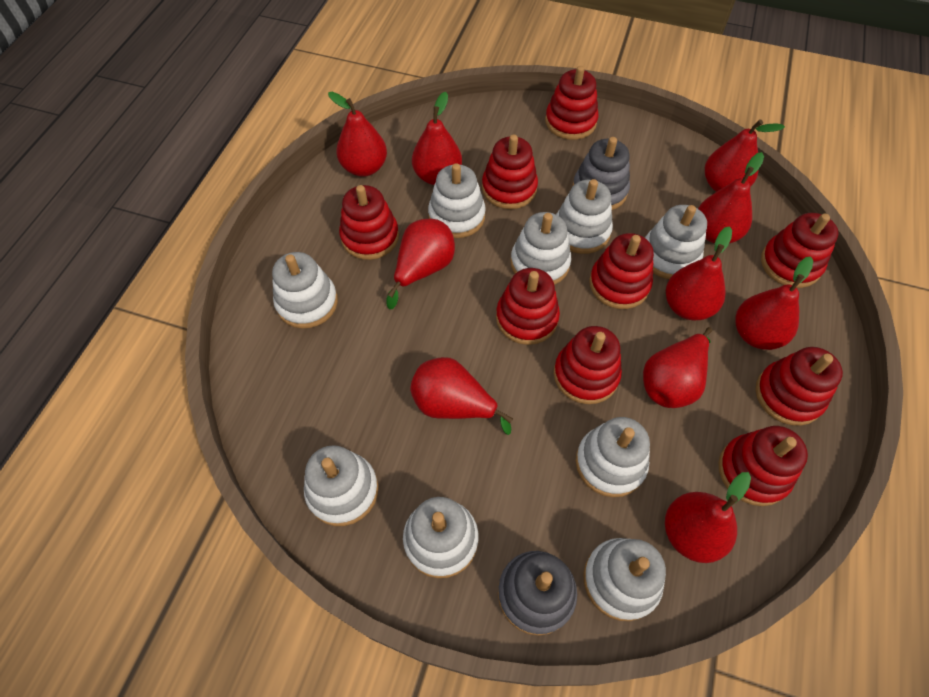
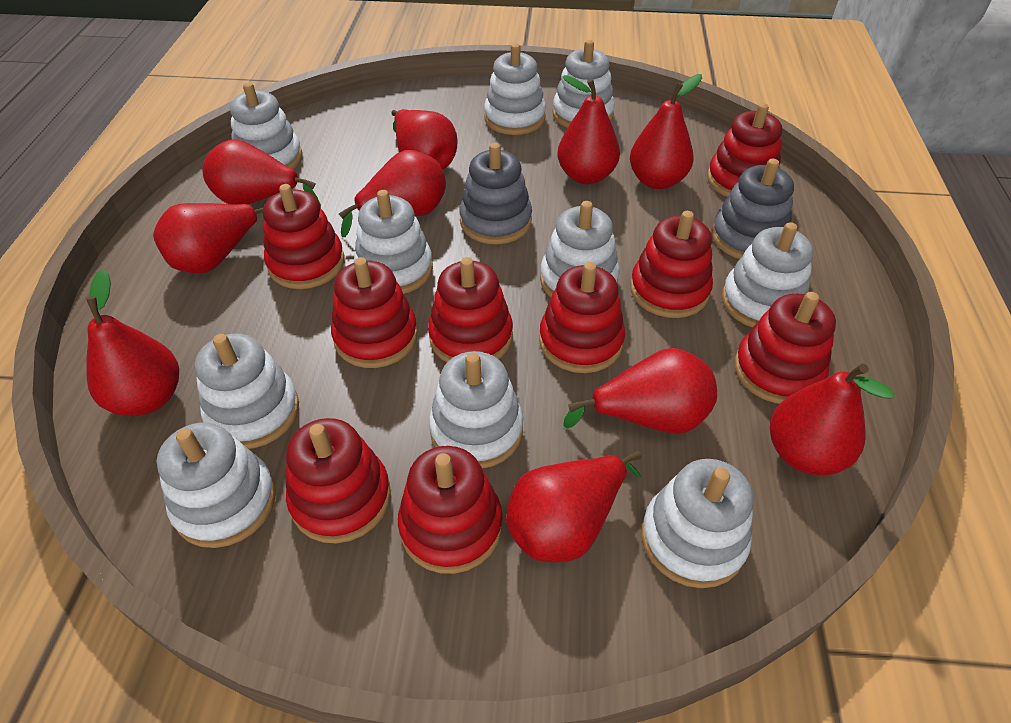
white stacking toy: 9 -> 10

